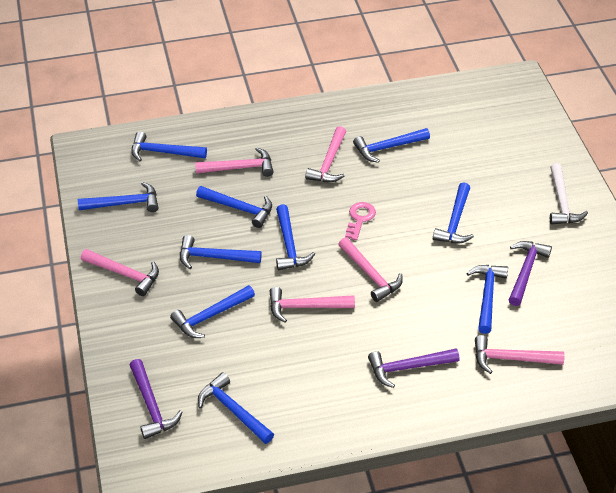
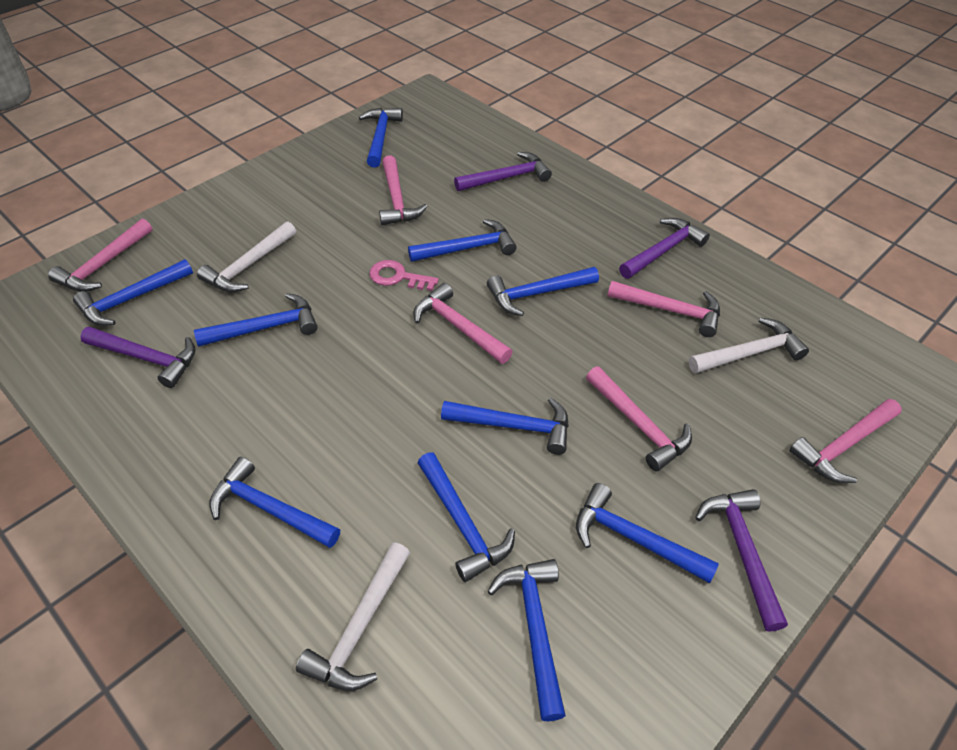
purple hammer: 3 -> 4
white hammer: 1 -> 3

